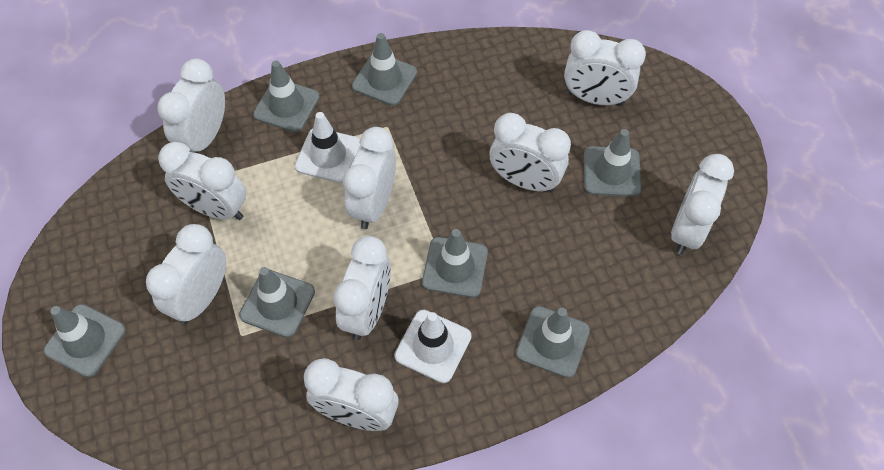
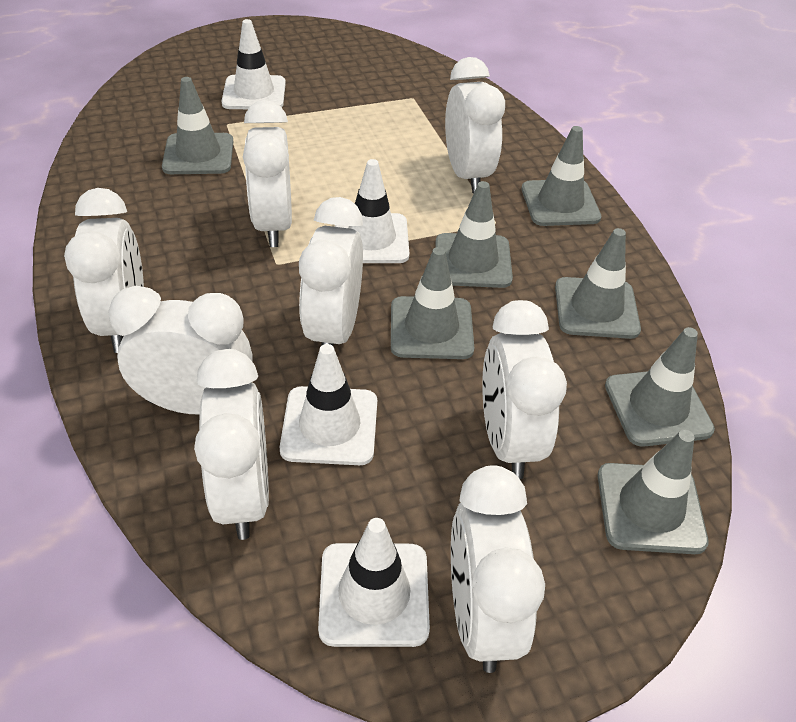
white clock: 9 -> 8
white traffic cone: 2 -> 4

